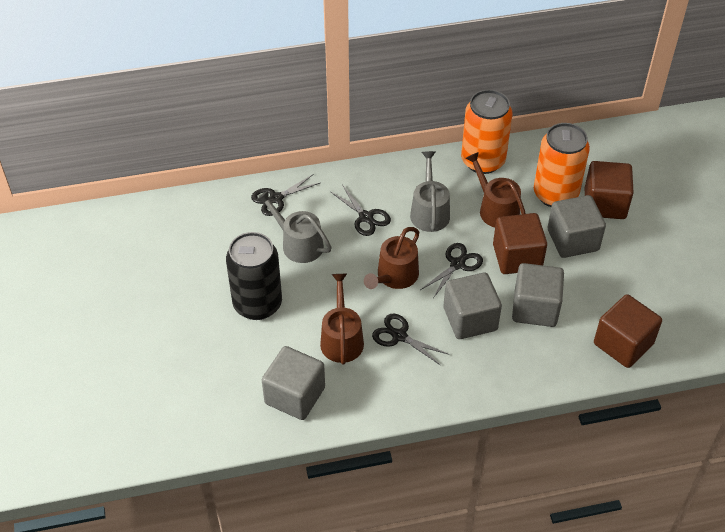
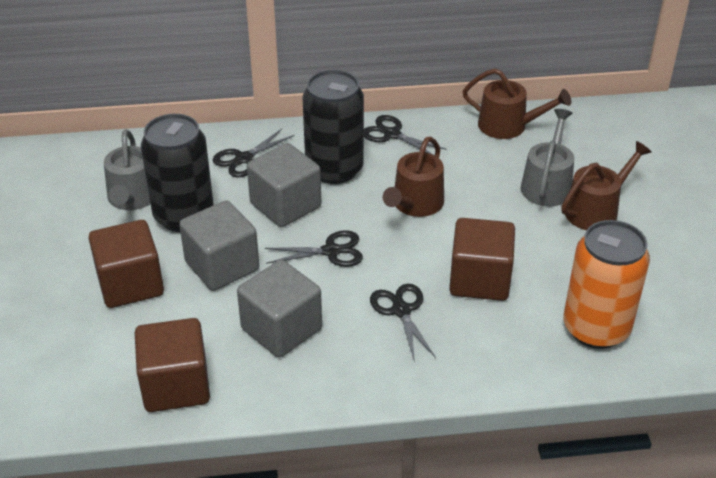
black can: 1 -> 2
grey cube: 4 -> 3
orange can: 2 -> 1

